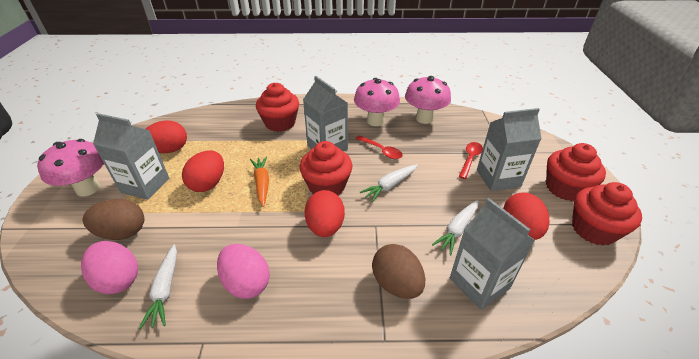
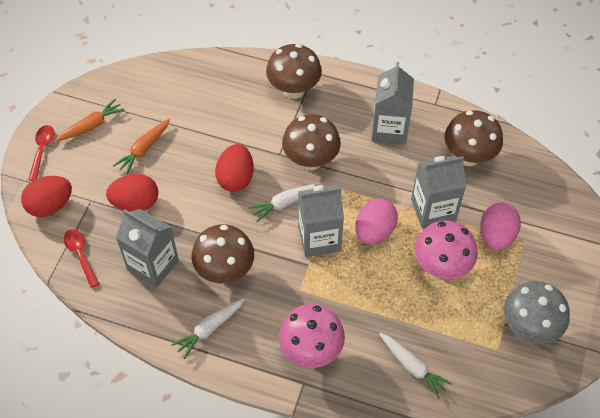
brown egg: 2 -> 0
brown mushroom: 0 -> 4
grey mushroom: 0 -> 1
orange carrot: 1 -> 2
pink mushroom: 3 -> 2
red cupcake: 4 -> 0
red egg: 4 -> 3

